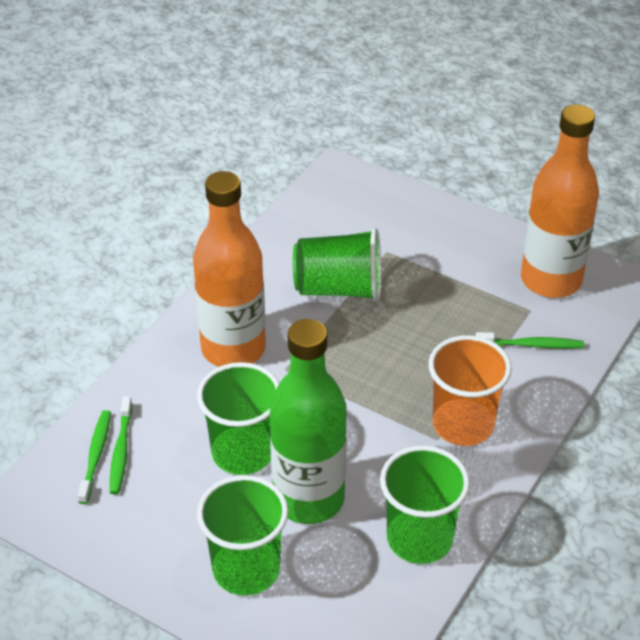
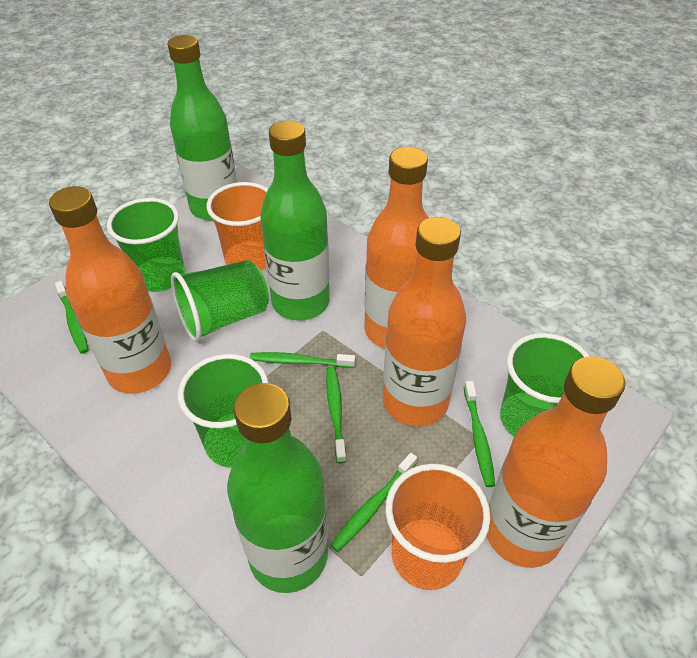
green bottle: 1 -> 3
green toothbrush: 3 -> 5
orange bottle: 2 -> 4
orange cup: 1 -> 2

